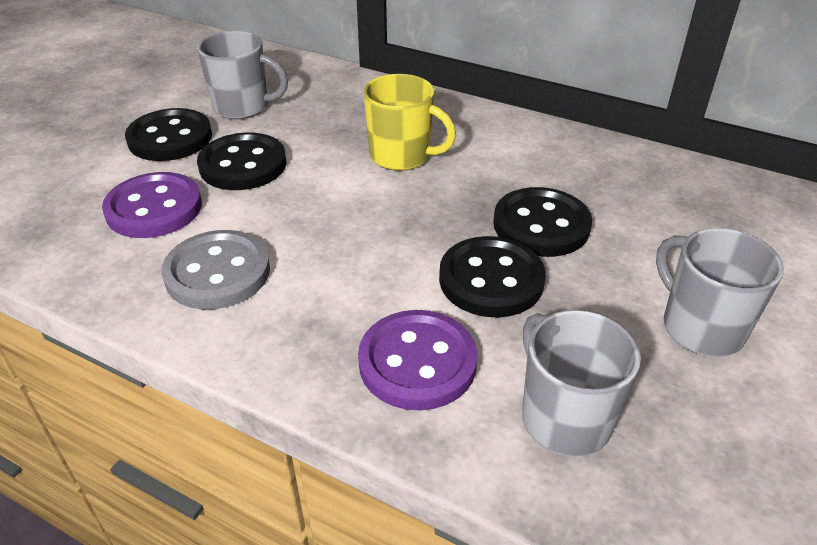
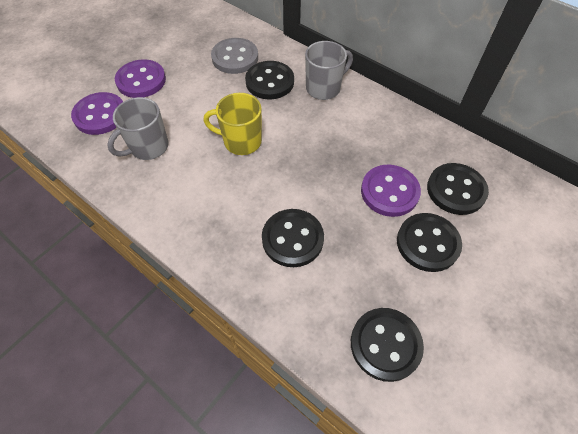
black button: 4 -> 5
grey mug: 3 -> 2
purple button: 2 -> 3

